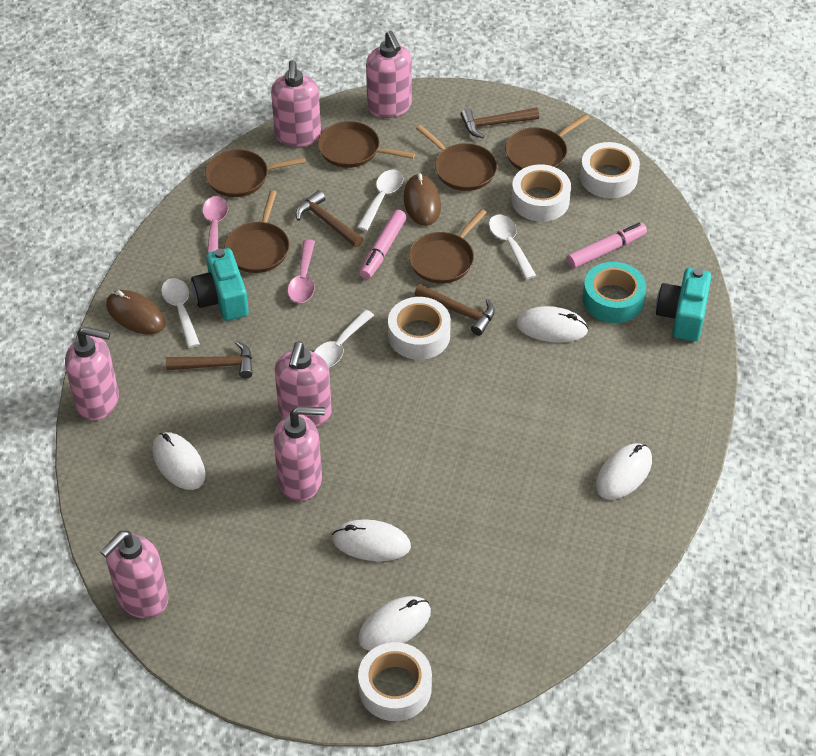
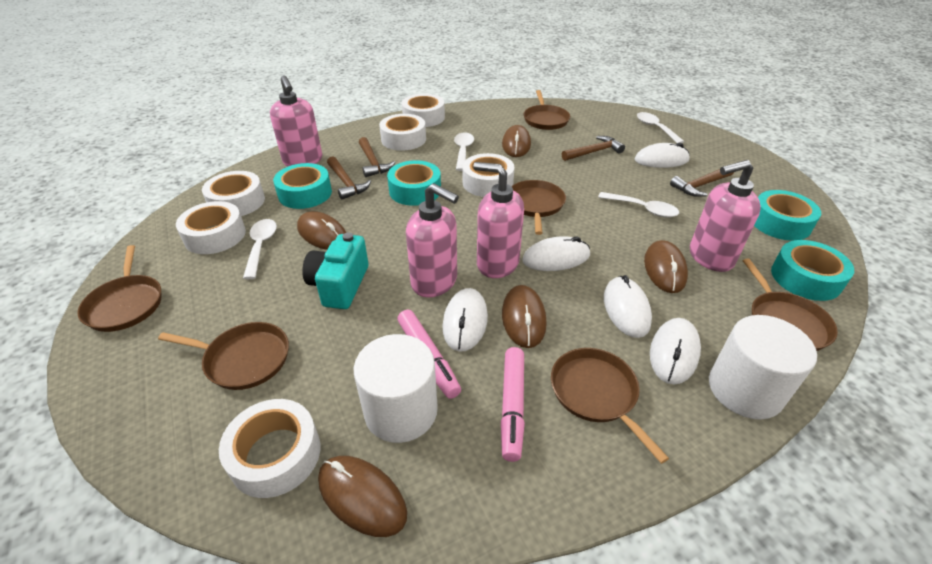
brown mouse: 2 -> 5
pink soap dispenser: 6 -> 4
pink spoon: 2 -> 0
turquoise camera: 2 -> 1
turquoise tape: 1 -> 4
white cylinder: 0 -> 2
white tape: 4 -> 6

